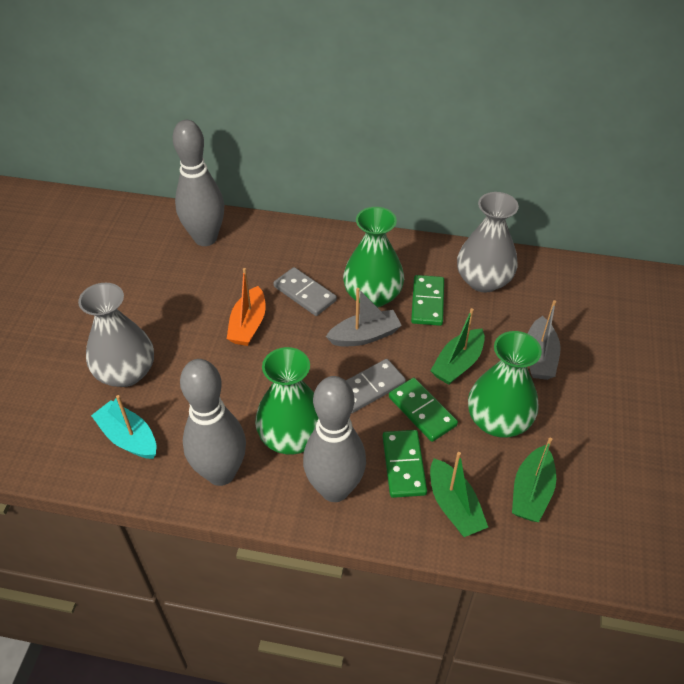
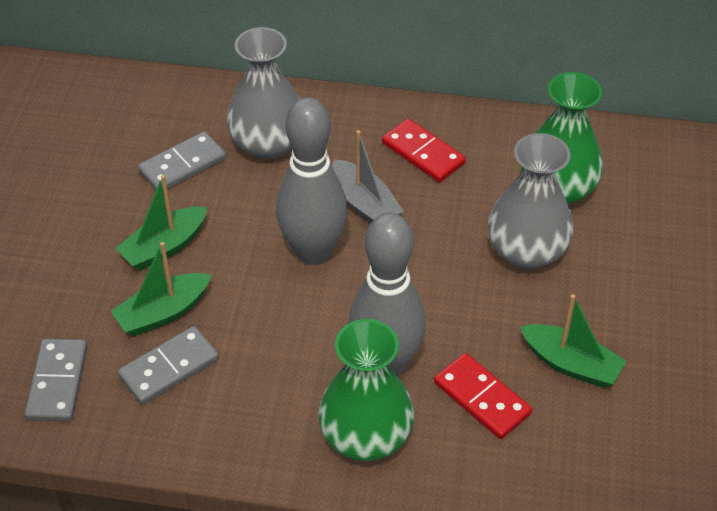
green domino: 3 -> 0
green vase: 3 -> 2
grey boat: 2 -> 1
grey bowling pin: 3 -> 2
grey domino: 2 -> 3
orange boat: 1 -> 0
red domino: 0 -> 2
turquoise boat: 1 -> 0

